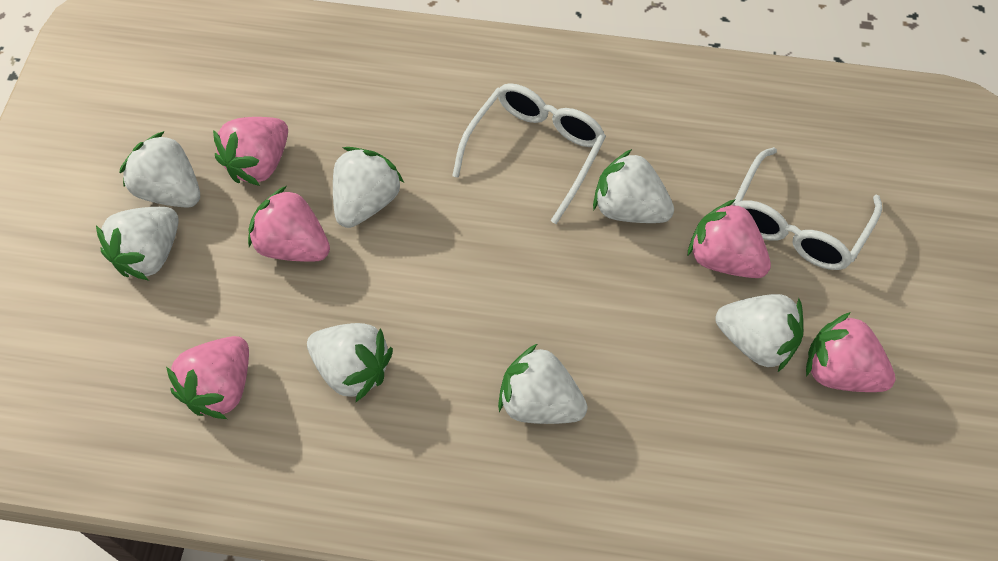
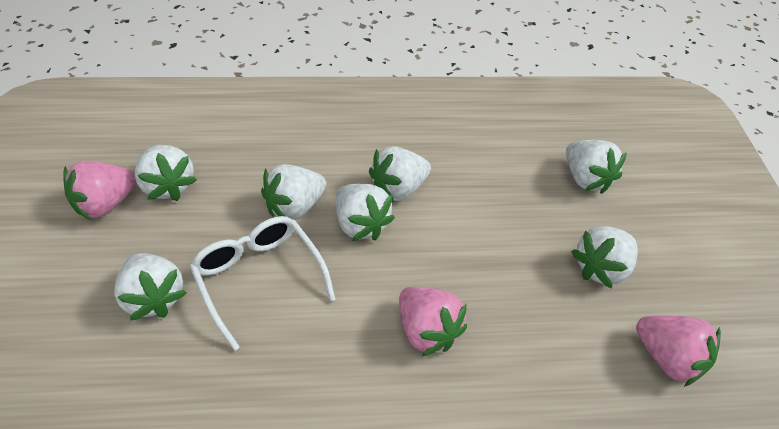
pink strawberry: 5 -> 3
white glasses: 2 -> 1

